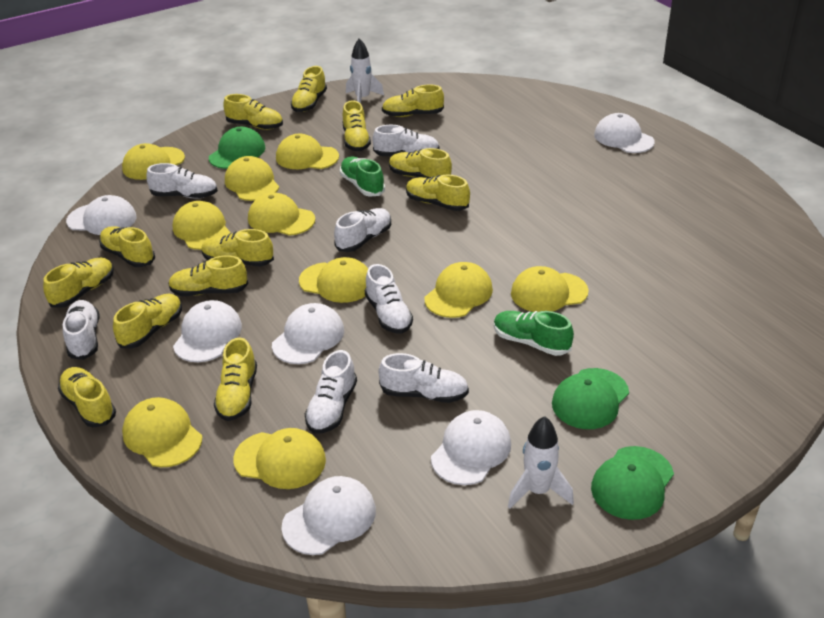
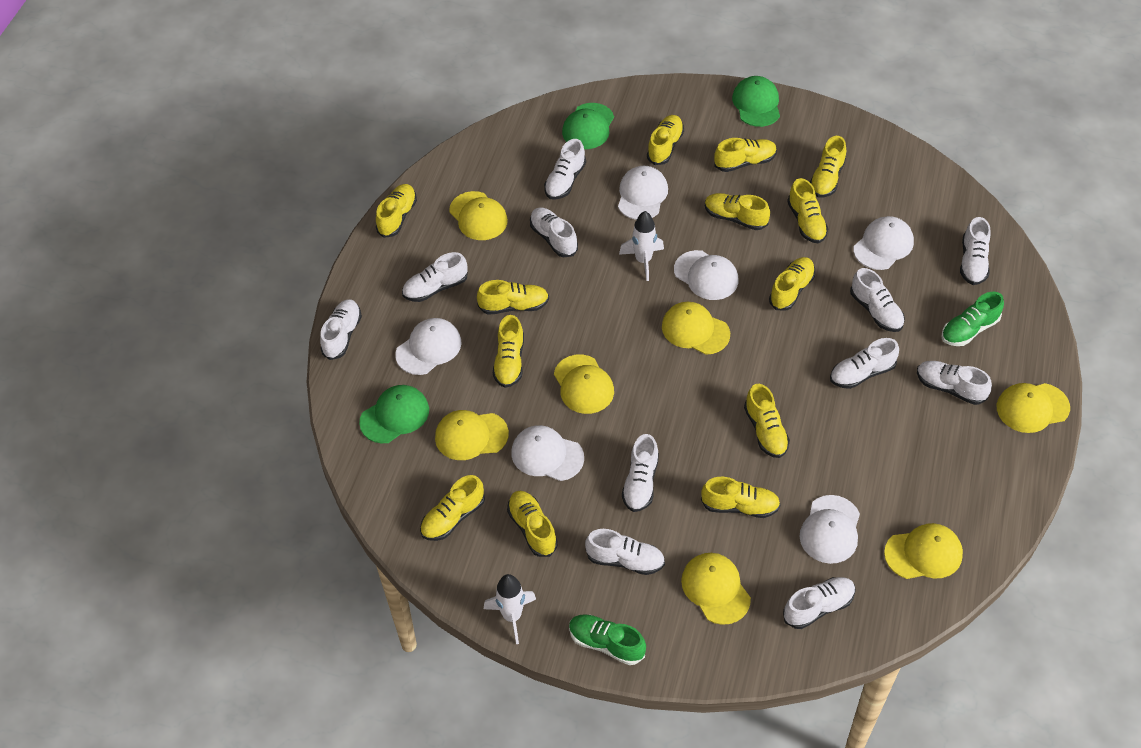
white shoe: 7 -> 11
yellow cap: 10 -> 7

